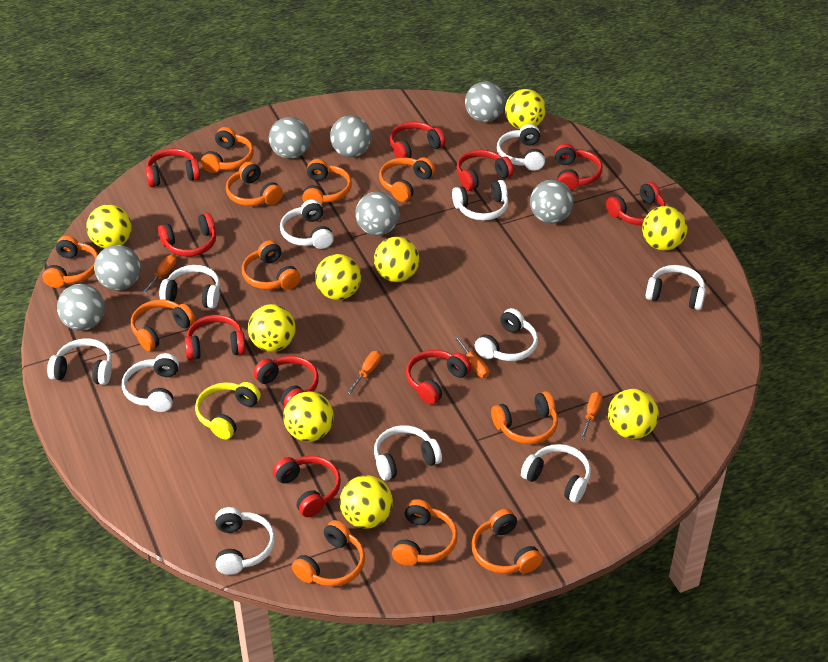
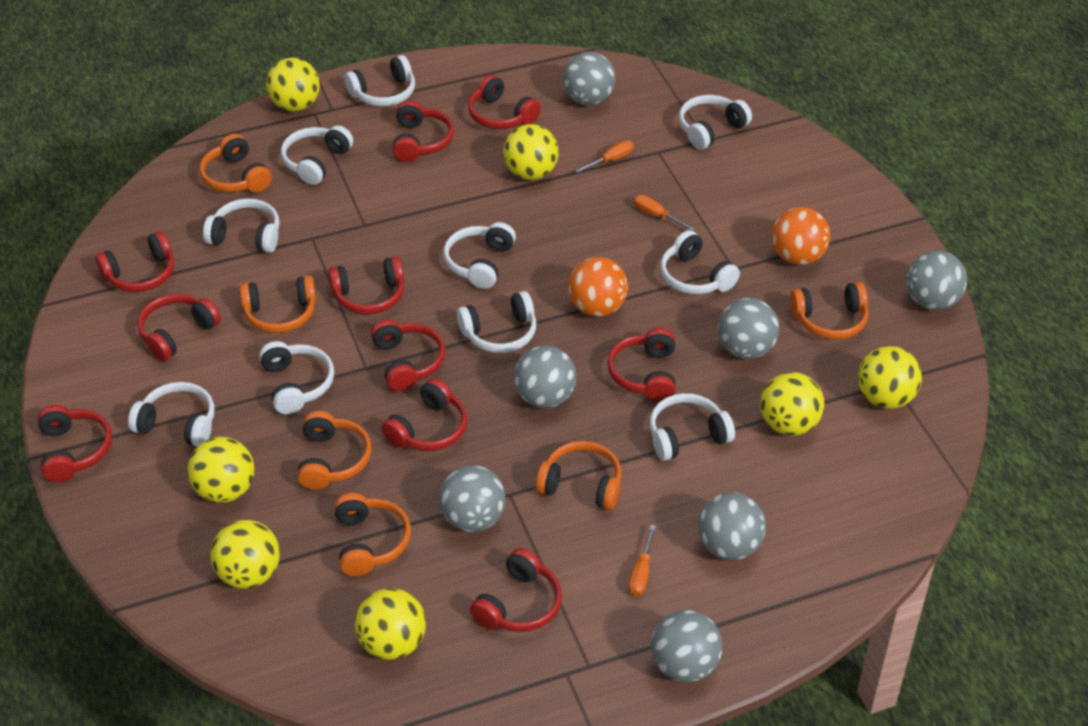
orange ball: 0 -> 2
orange headphones: 11 -> 6
orange screwdriver: 4 -> 3
white headphones: 11 -> 10
yellow ball: 9 -> 7
yellow headphones: 1 -> 0

